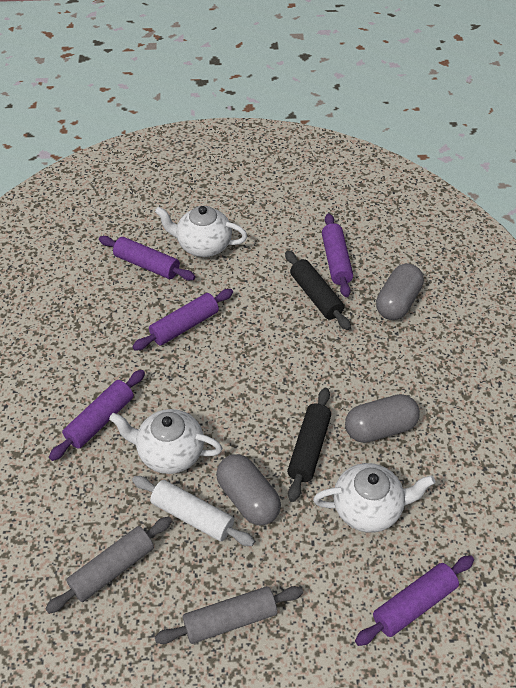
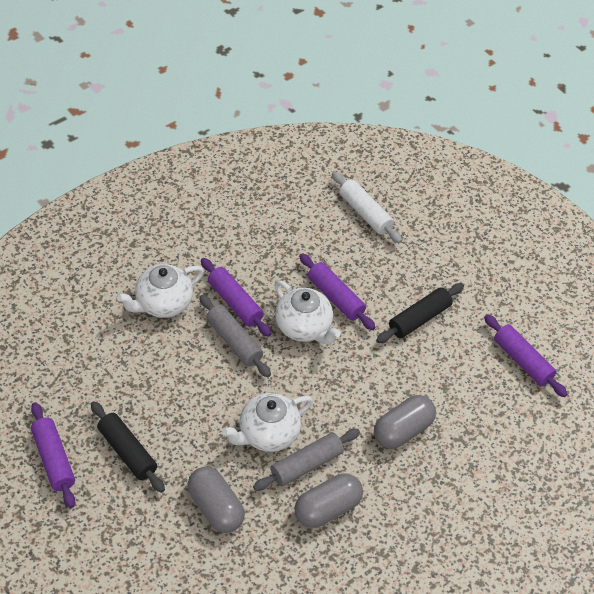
purple rolling pin: 5 -> 4

